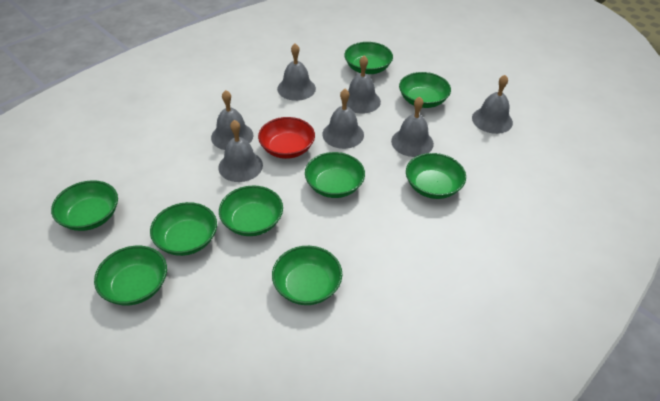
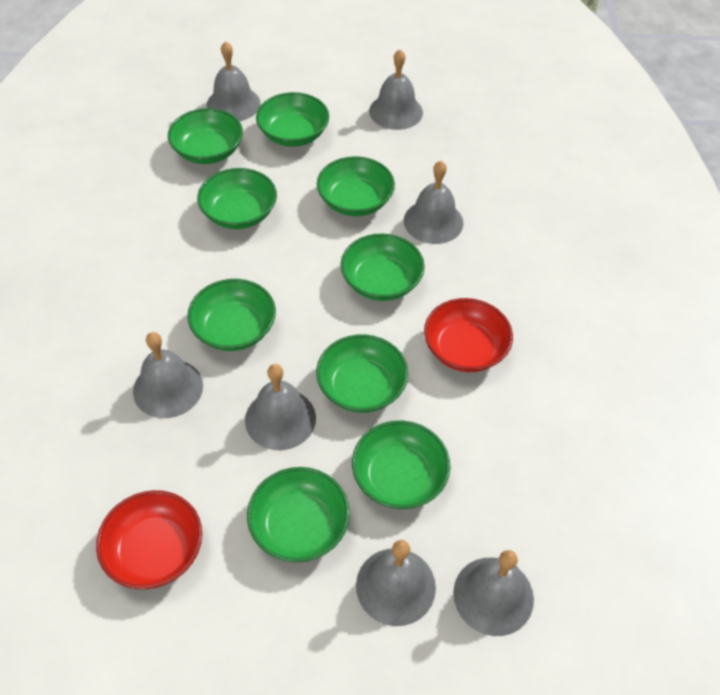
red bowl: 1 -> 2

